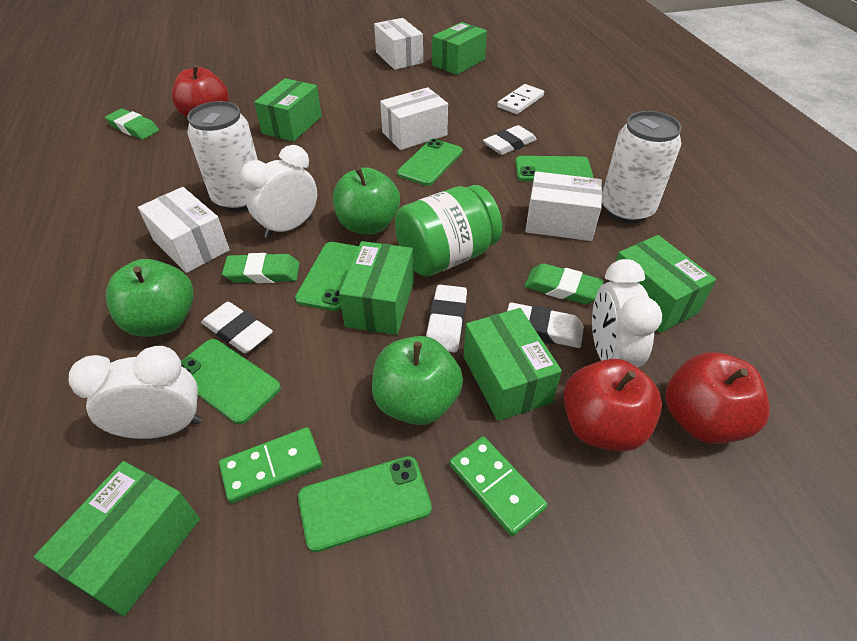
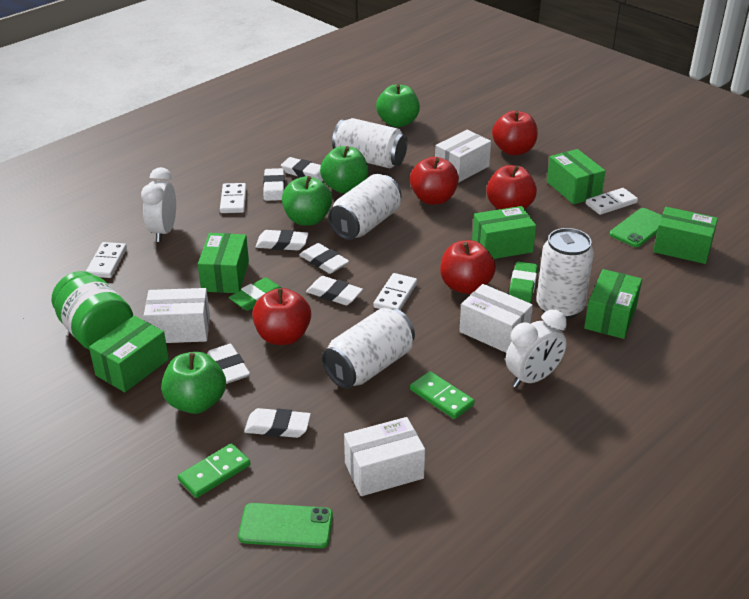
green apple: 3 -> 4
green eraser: 3 -> 2
green phone: 5 -> 2
red apple: 3 -> 5
white can: 2 -> 4
white clock: 3 -> 2
white domino: 1 -> 4
white eraser: 4 -> 7

